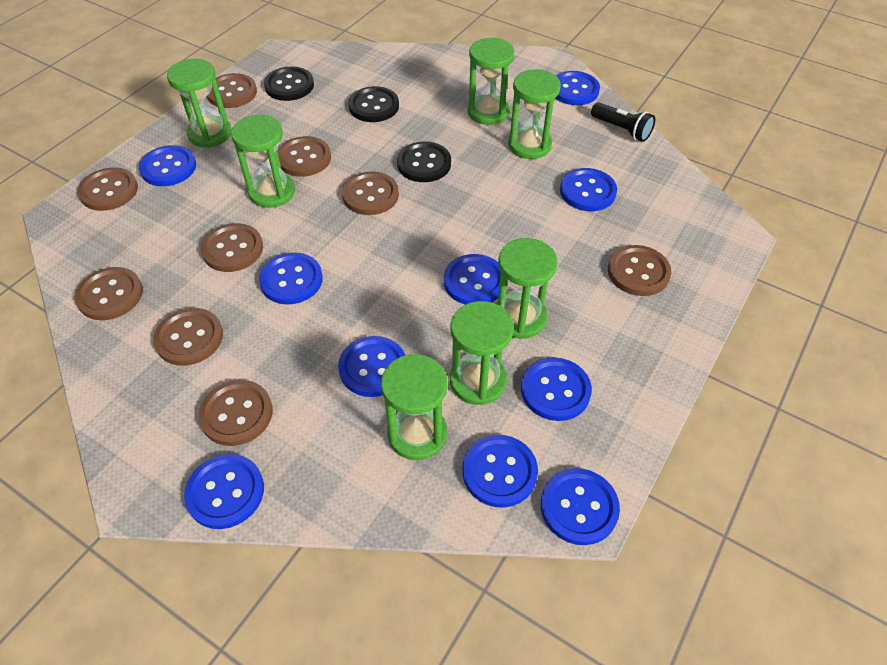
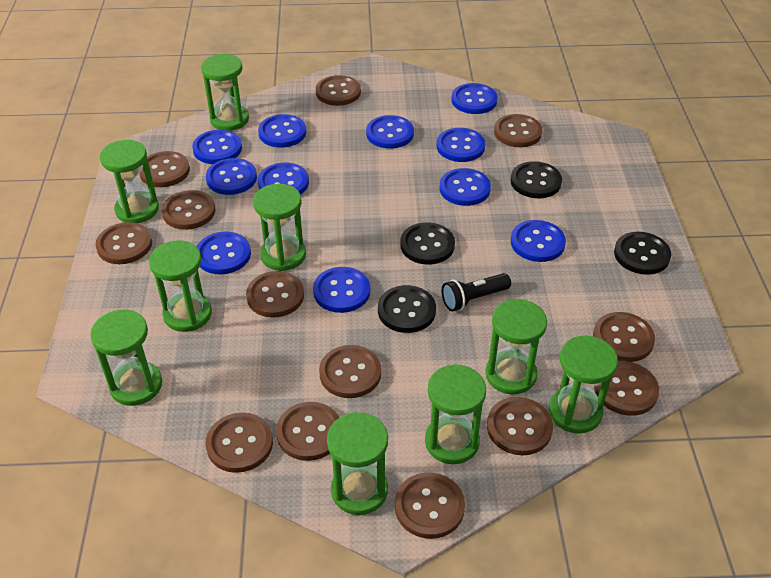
black button: 3 -> 4
blue button: 10 -> 11
brown button: 9 -> 13
green hourglass: 7 -> 9

